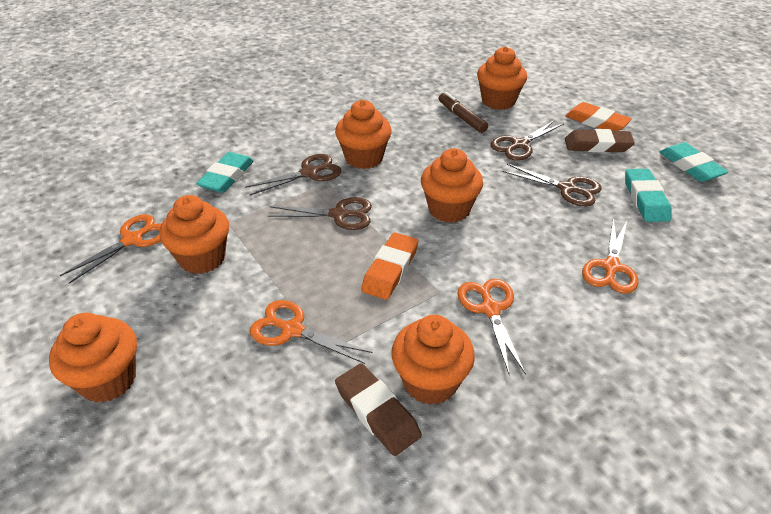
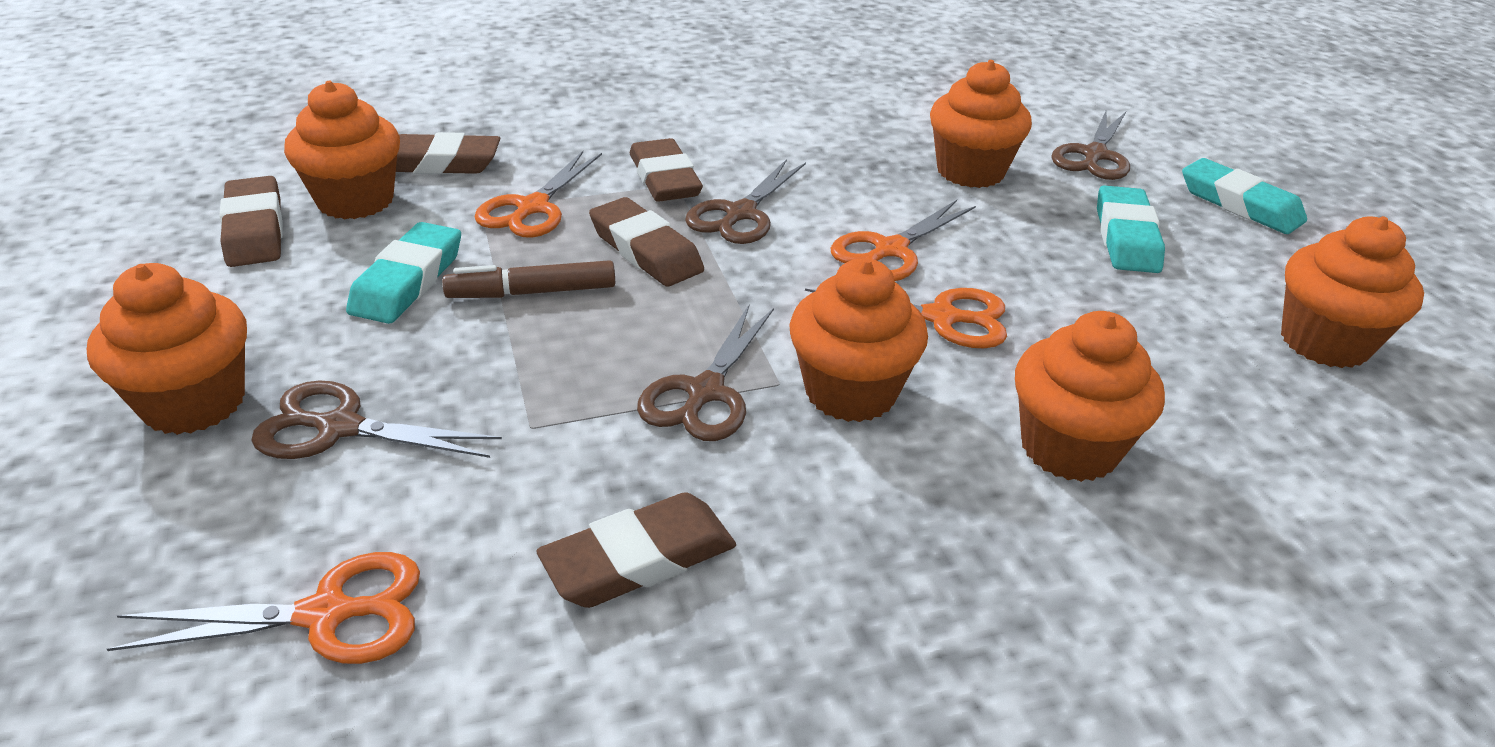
brown eraser: 2 -> 5
orange eraser: 2 -> 0

